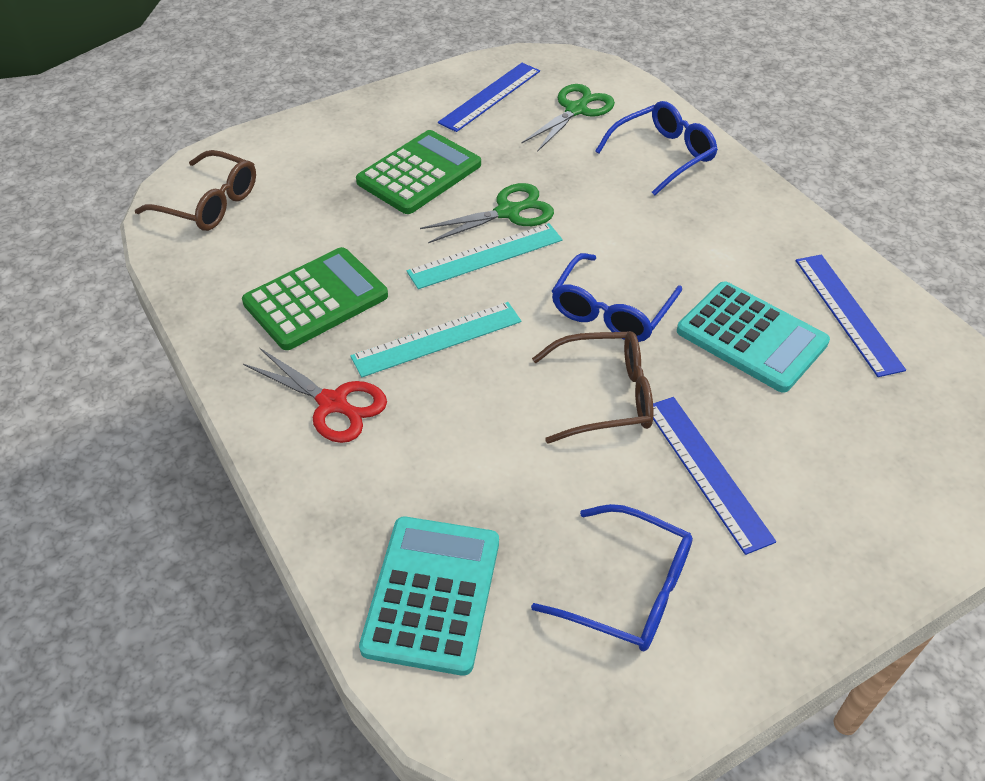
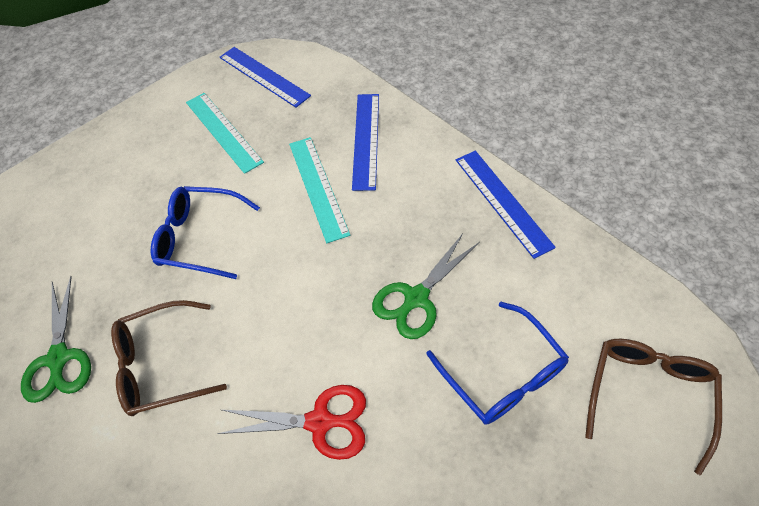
blue glasses: 3 -> 2
green calculator: 2 -> 0
turquoise calculator: 2 -> 0

